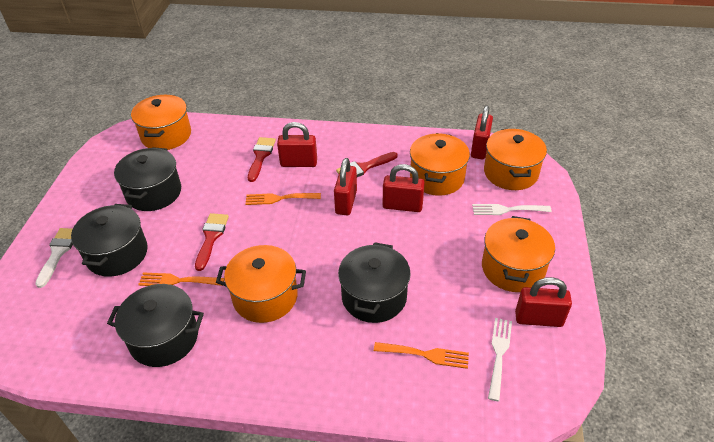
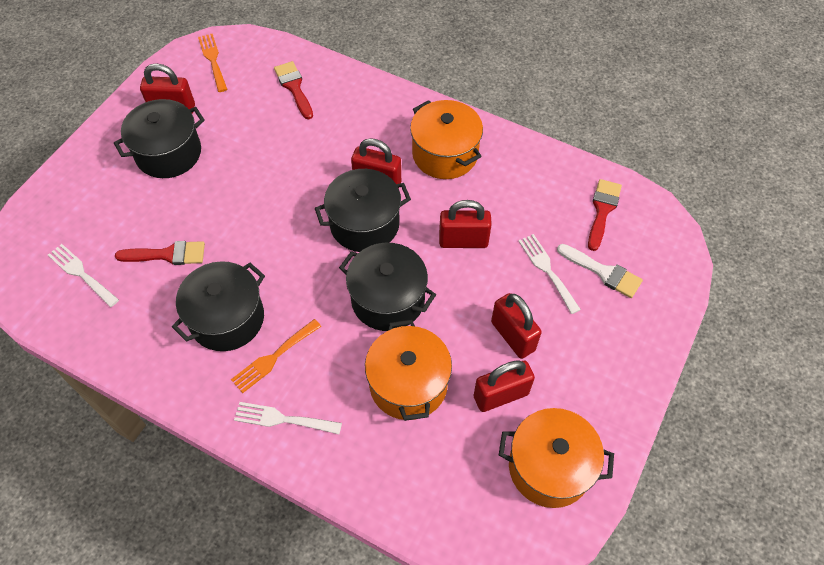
orange fork: 3 -> 2
orange pot: 5 -> 3
white fork: 2 -> 3

